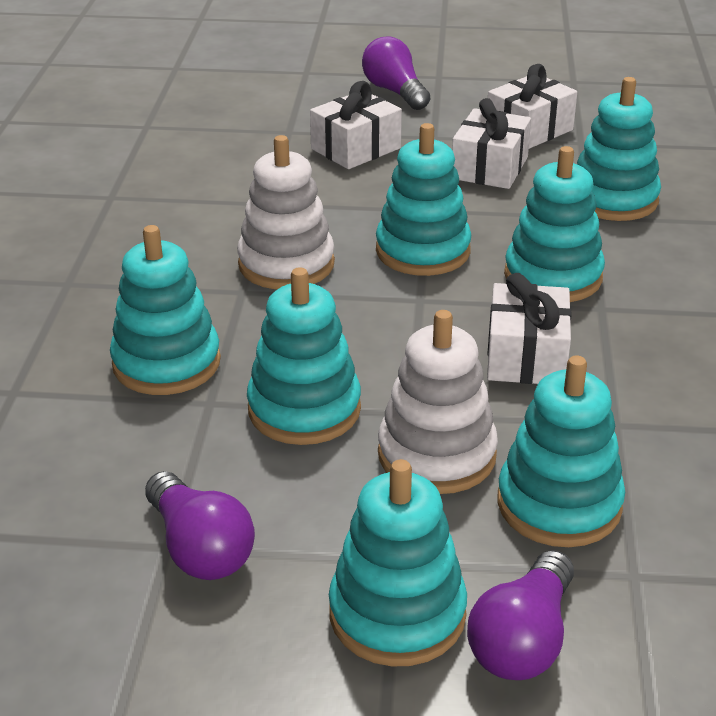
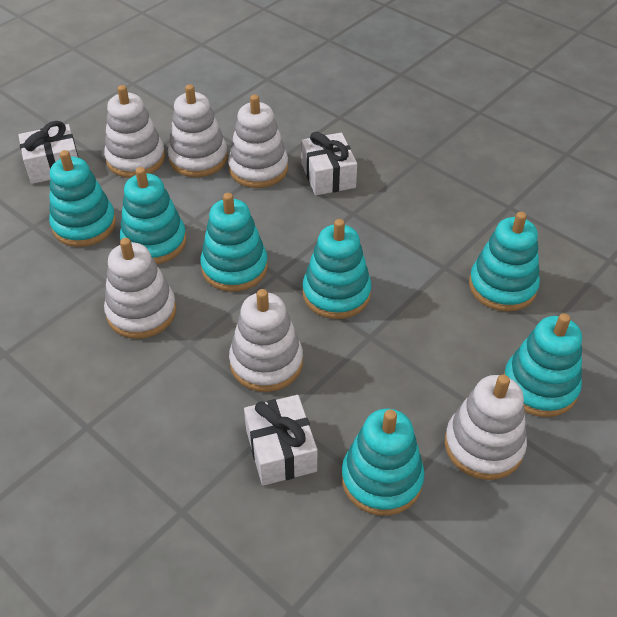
purple light bulb: 3 -> 0
white gift: 4 -> 3
white stacking toy: 2 -> 6

